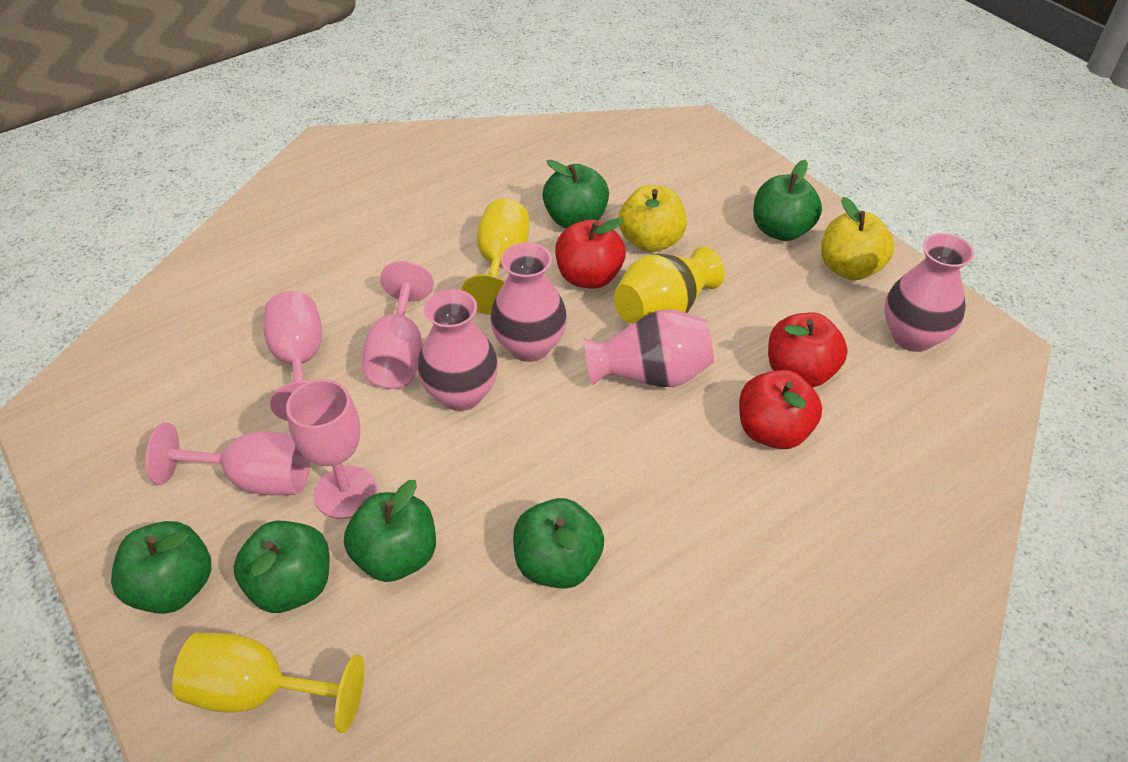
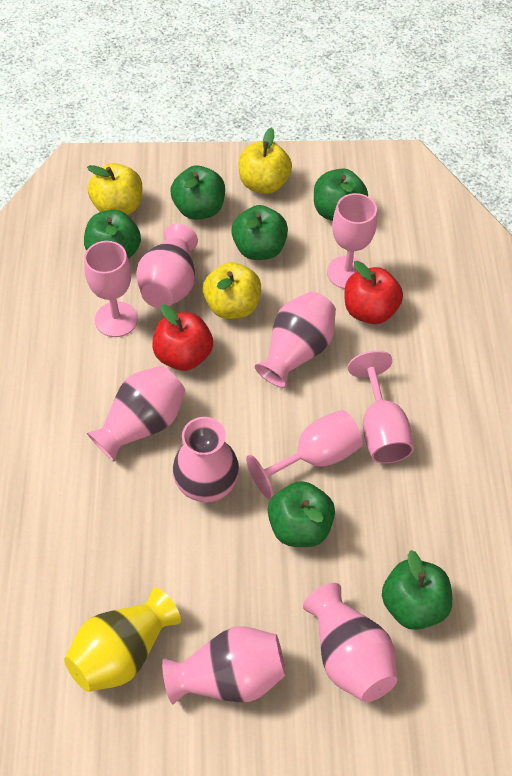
pink vase: 4 -> 6
red apple: 3 -> 2
yellow apple: 2 -> 3
yellow goblet: 2 -> 0

